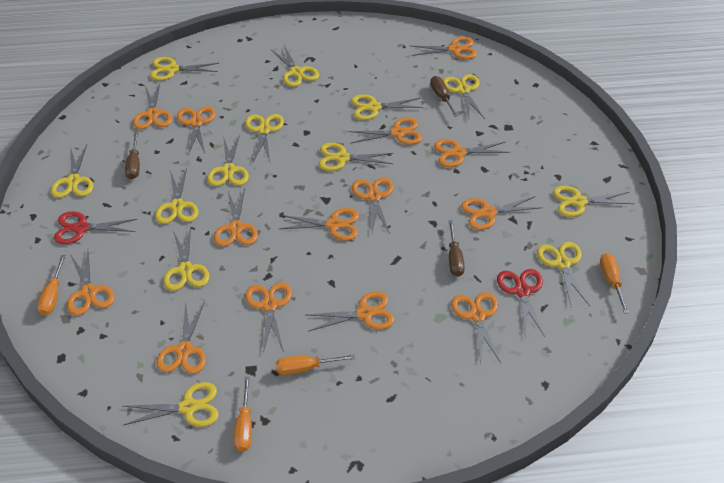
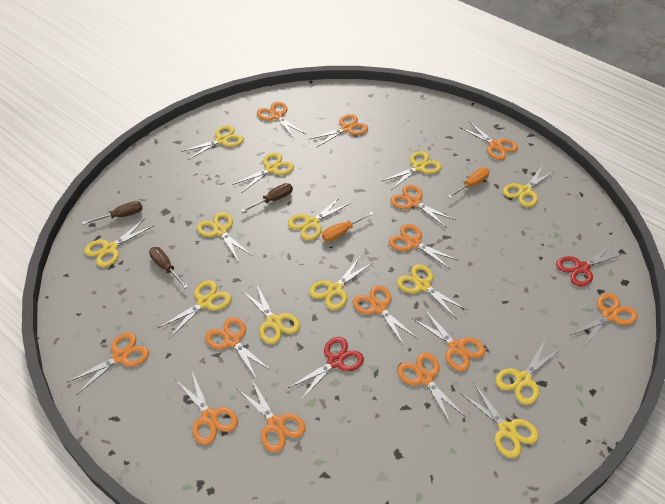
orange scissors: 14 -> 13
orange screwdriver: 4 -> 2

